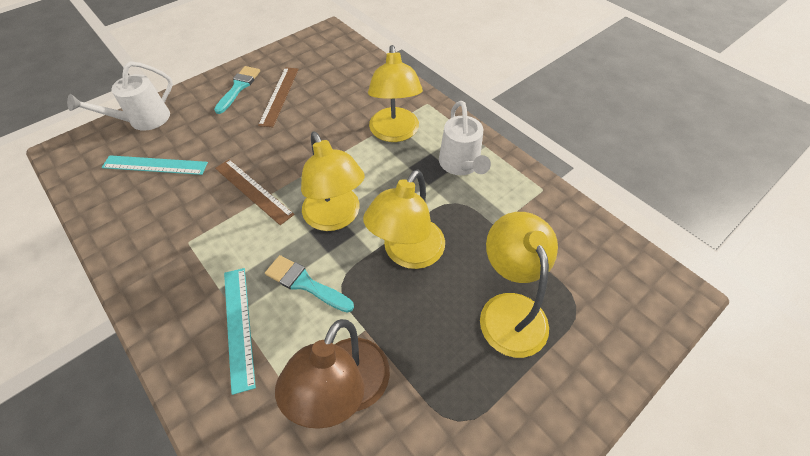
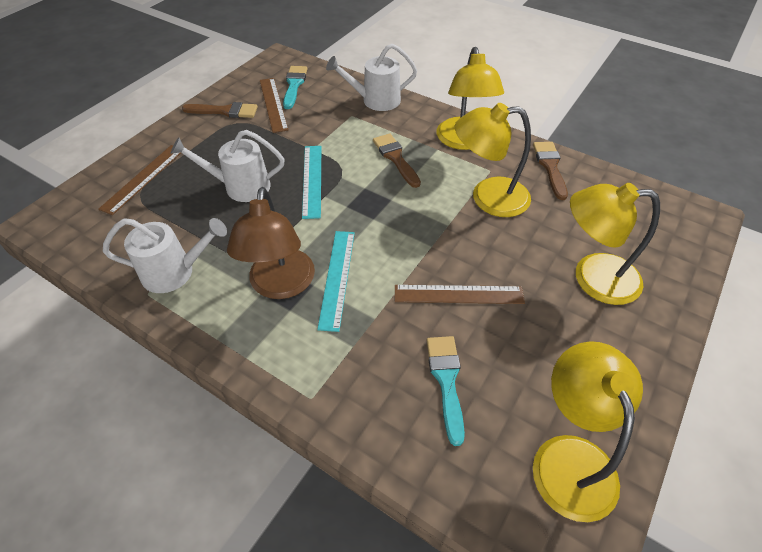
brown brush: 0 -> 3
brown ruler: 2 -> 3
white watering can: 2 -> 3

